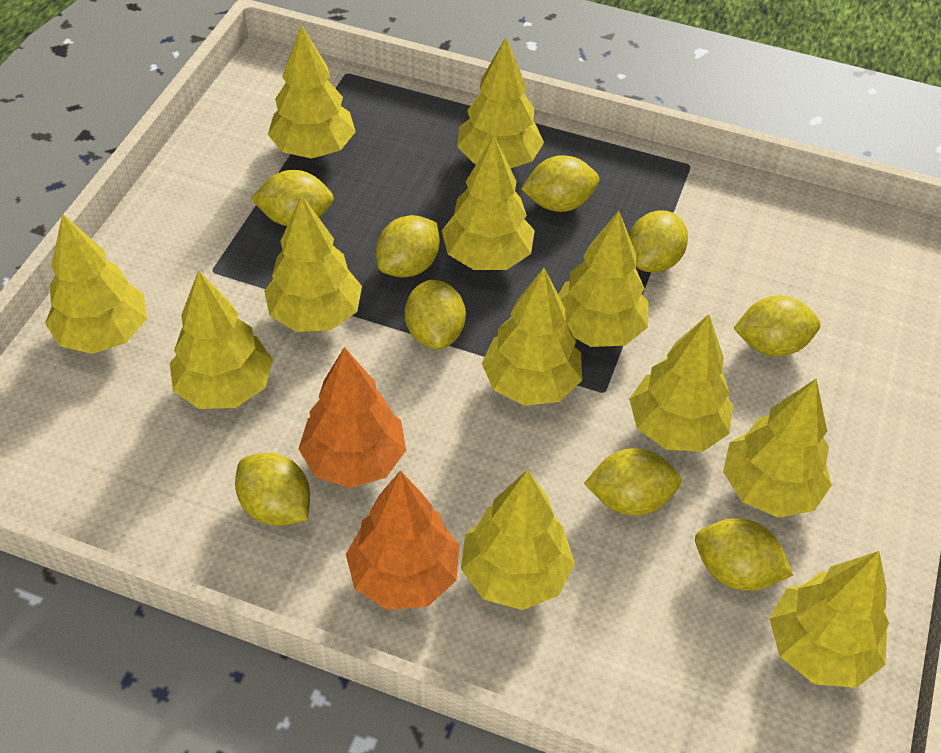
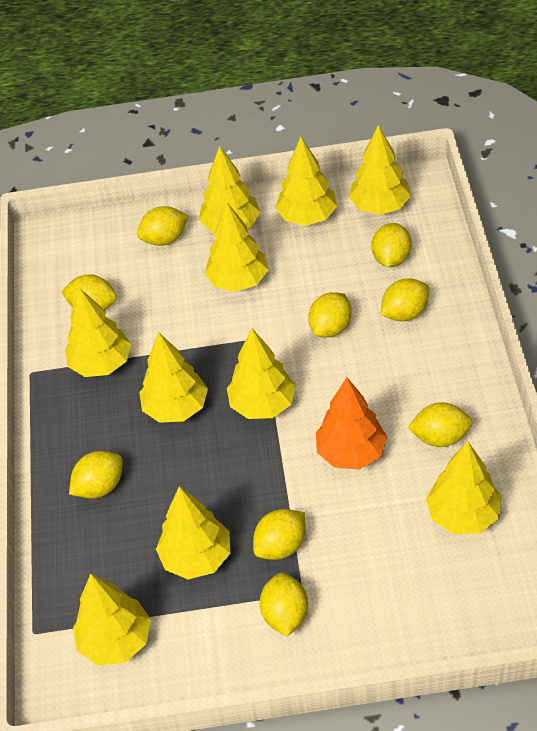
orange tree: 2 -> 1
yellow tree: 12 -> 10

